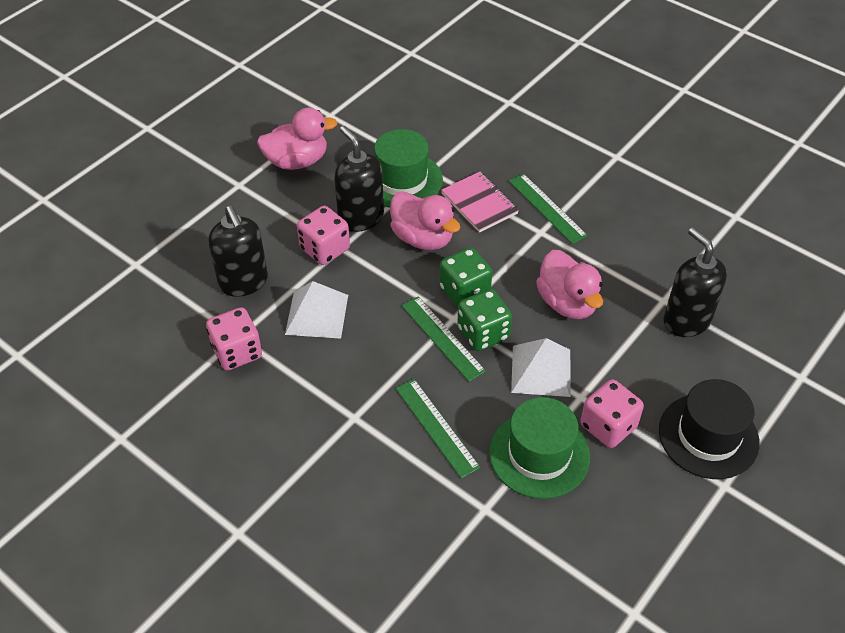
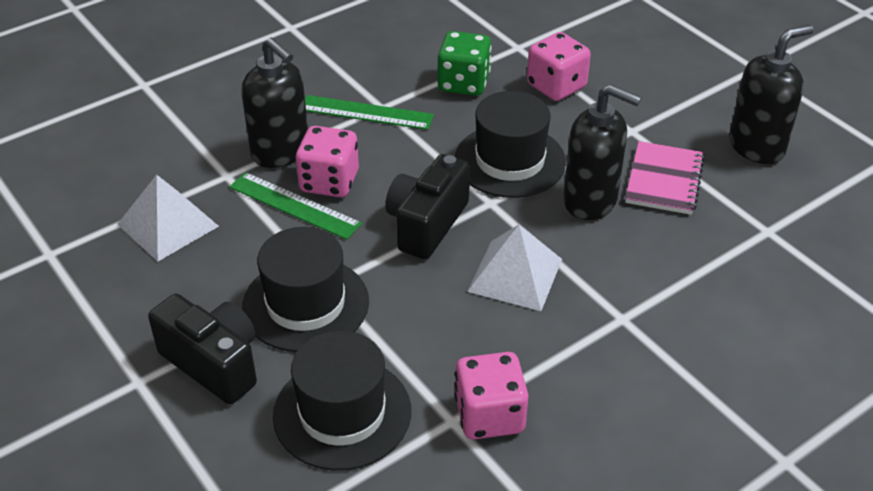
black camera: 0 -> 2
black hat: 1 -> 3
green dice: 2 -> 1
green hat: 2 -> 0
green ruler: 3 -> 2
pink duck: 3 -> 0

